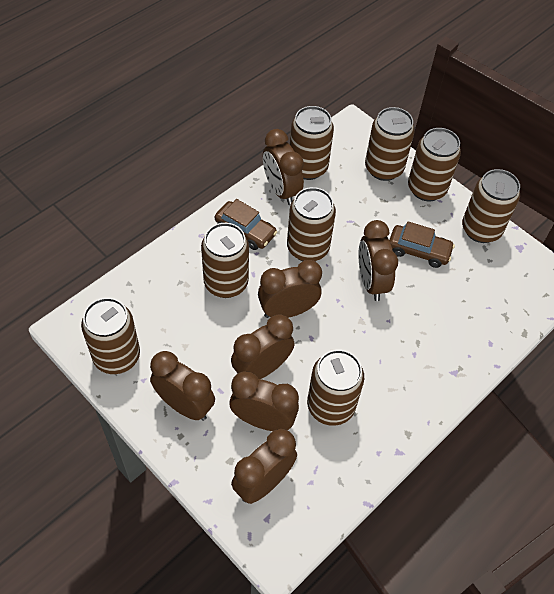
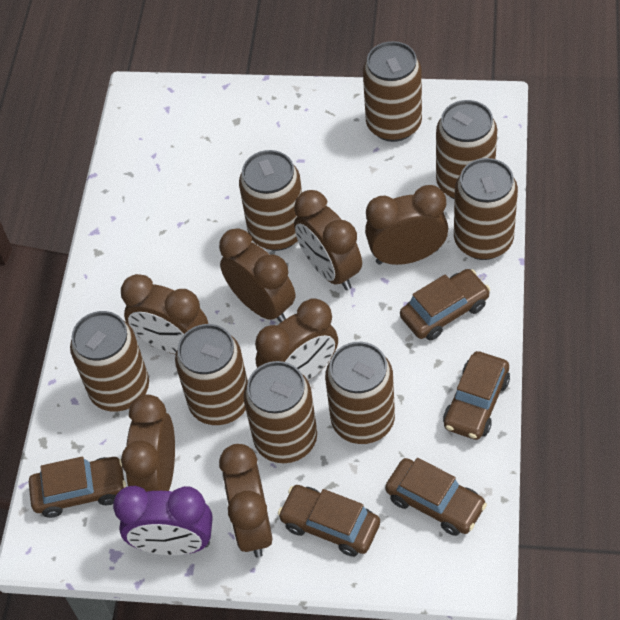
brown car: 2 -> 5
purple clock: 0 -> 1

